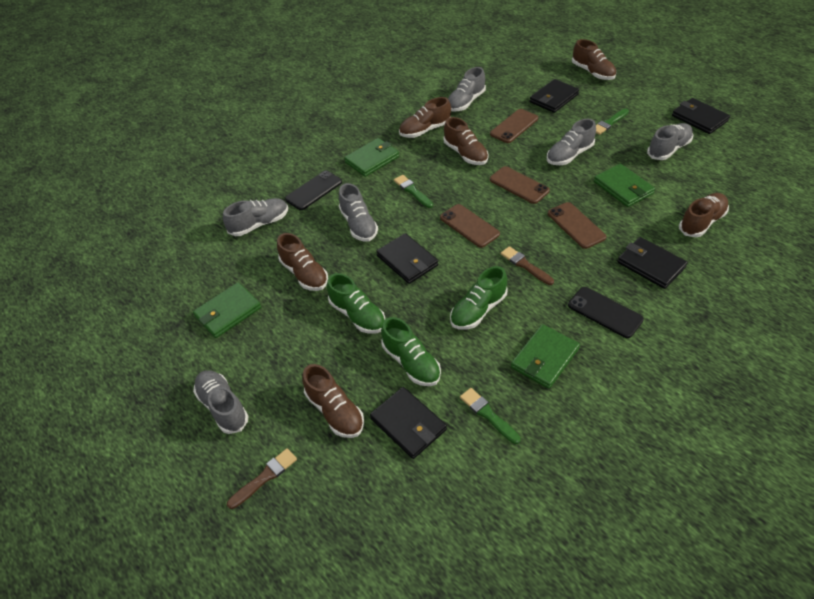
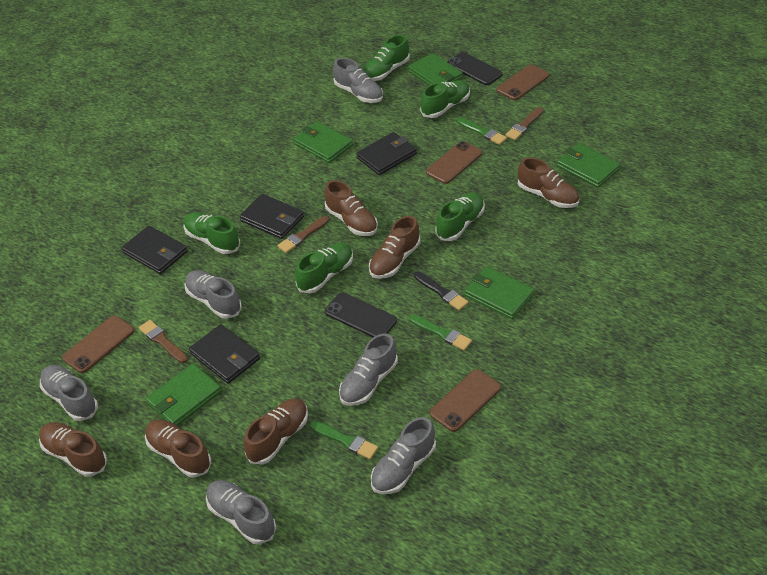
black brush: 0 -> 1
black wallet: 5 -> 4
brown brush: 2 -> 3
green shoe: 3 -> 5
green wallet: 4 -> 5

